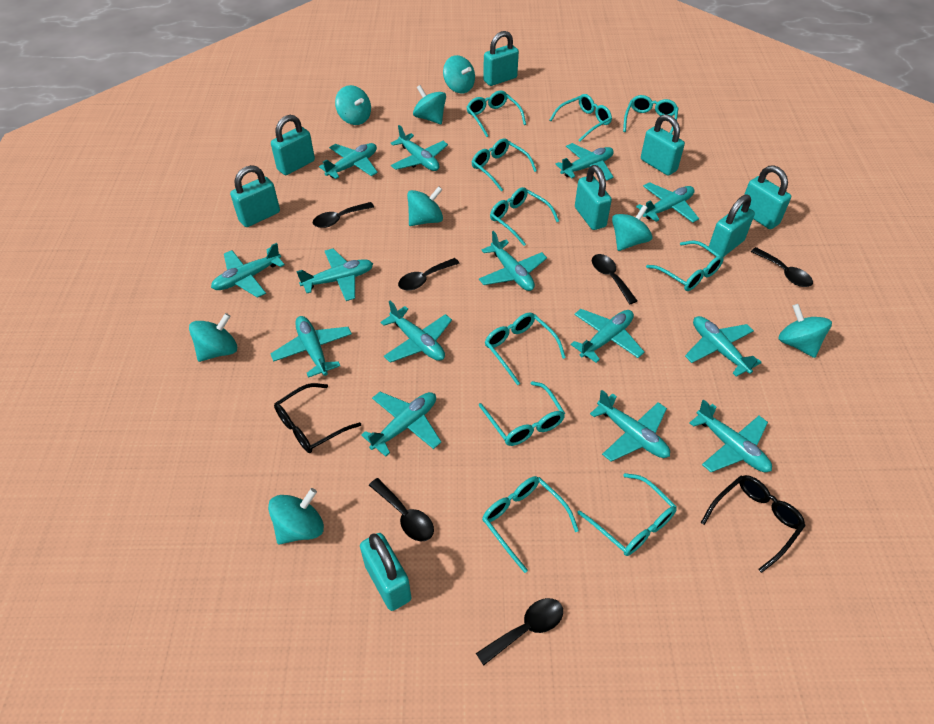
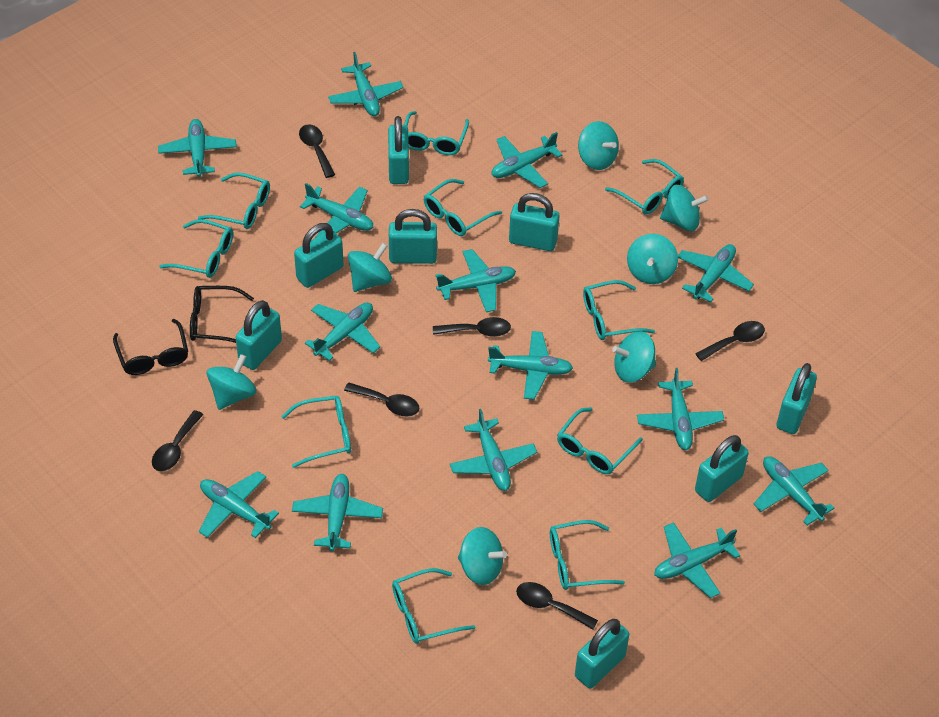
turquoise spinning top: 8 -> 7

